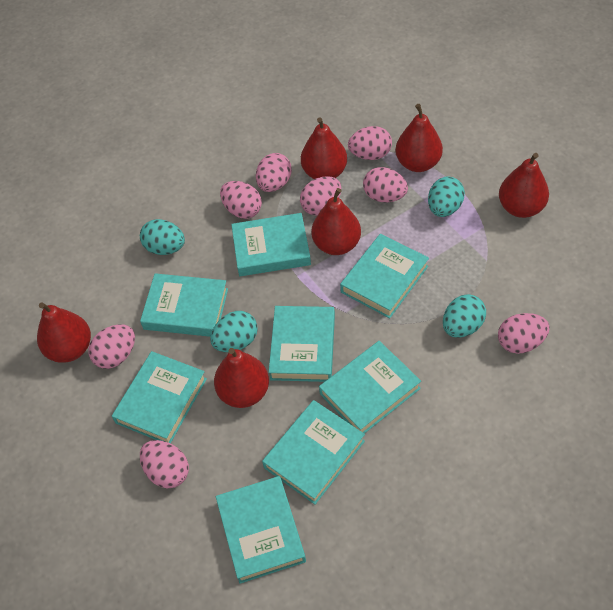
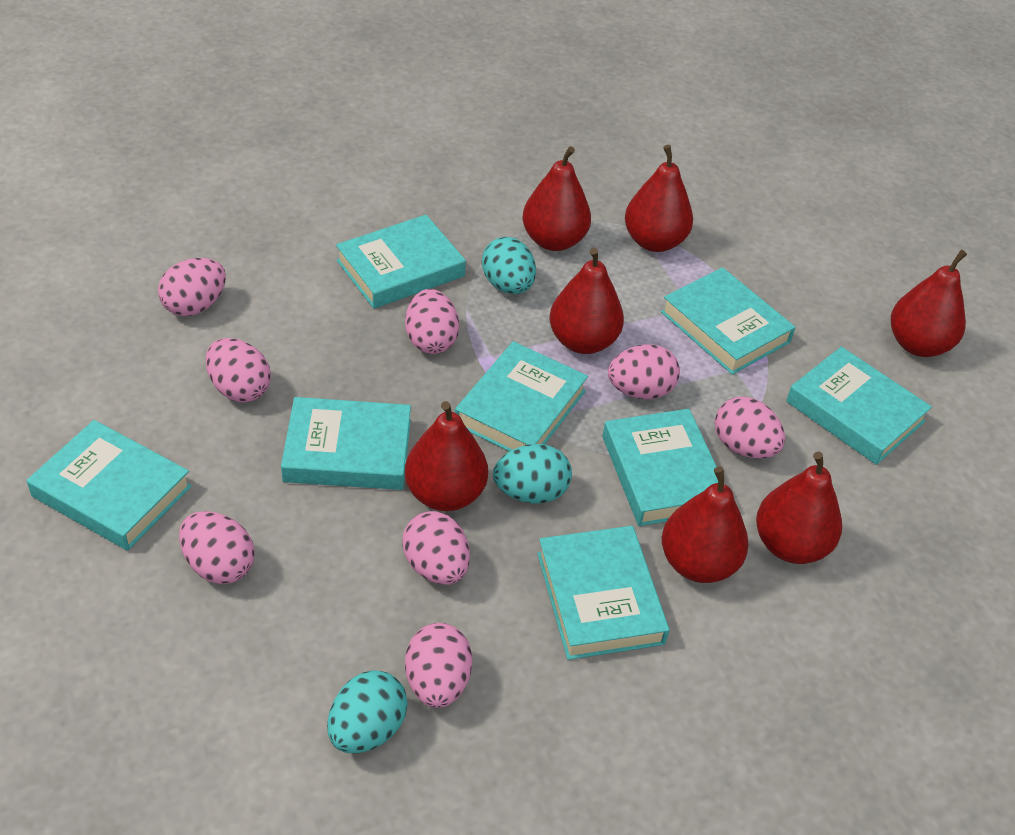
red pear: 6 -> 7
turquoise egg: 4 -> 3

